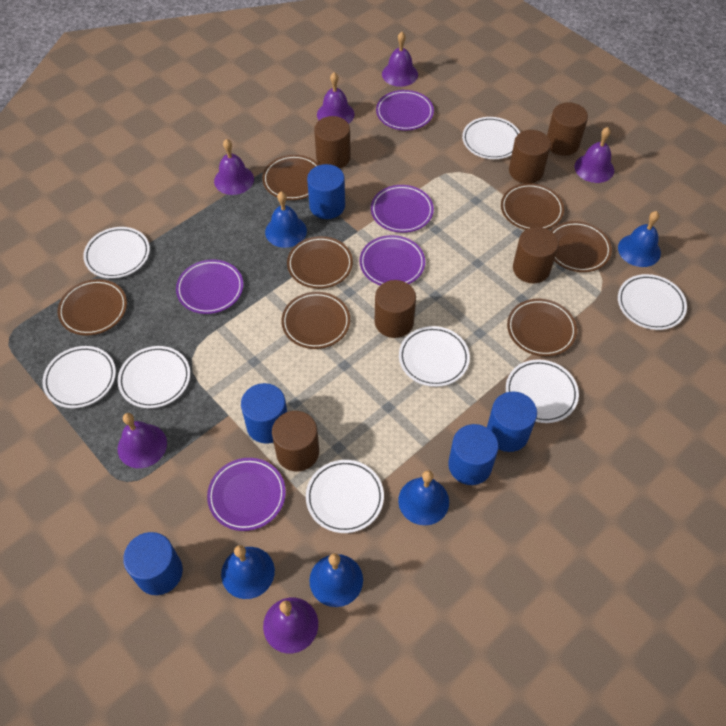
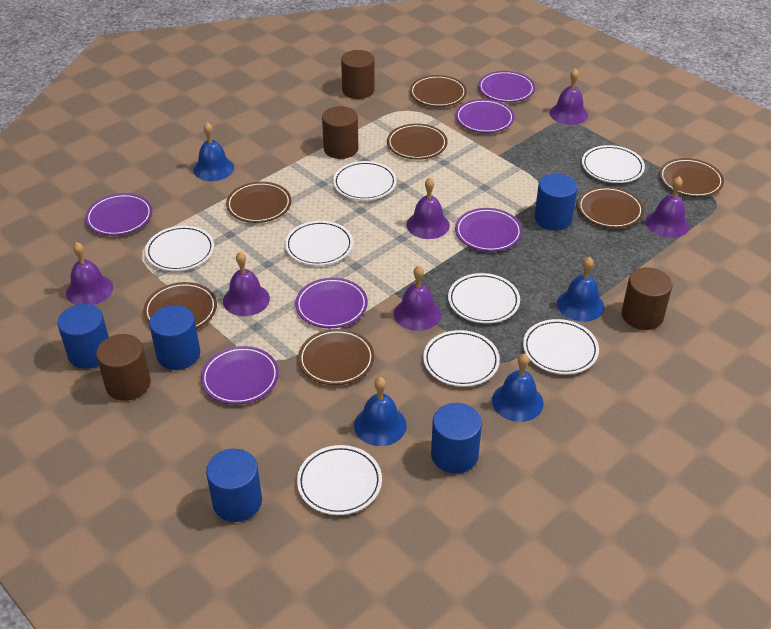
blue bell: 5 -> 4
brown cylinder: 6 -> 4
purple plate: 5 -> 6

